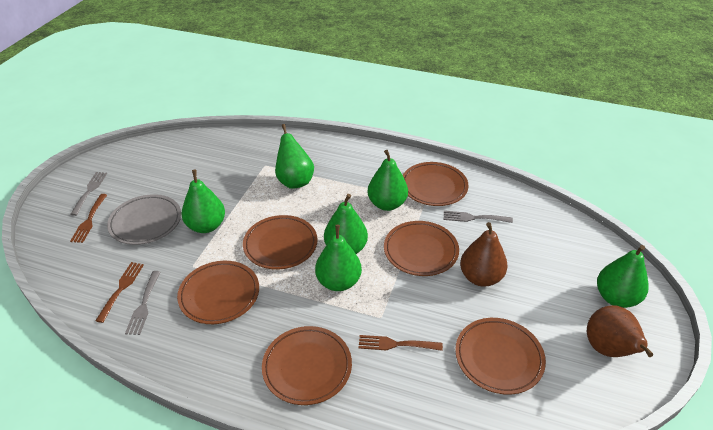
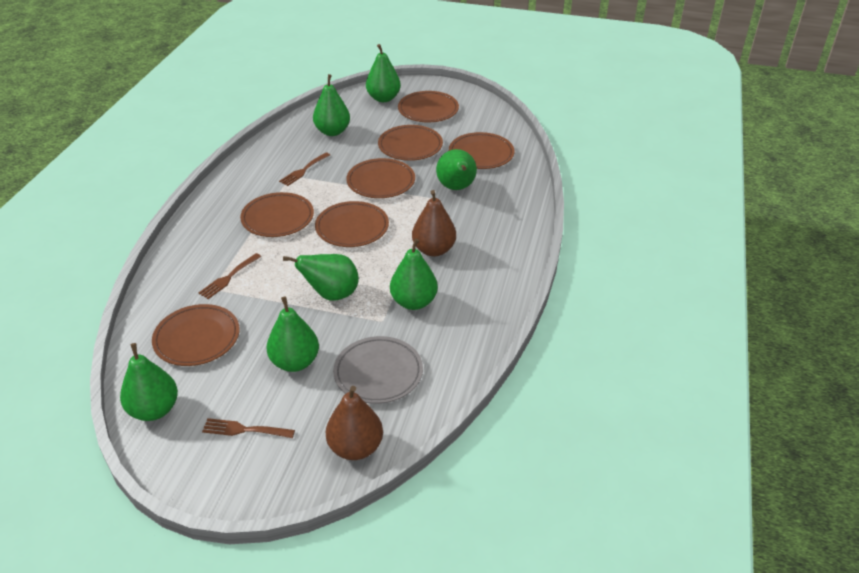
brown plate: 6 -> 7
green pear: 6 -> 7
grey fork: 3 -> 0

